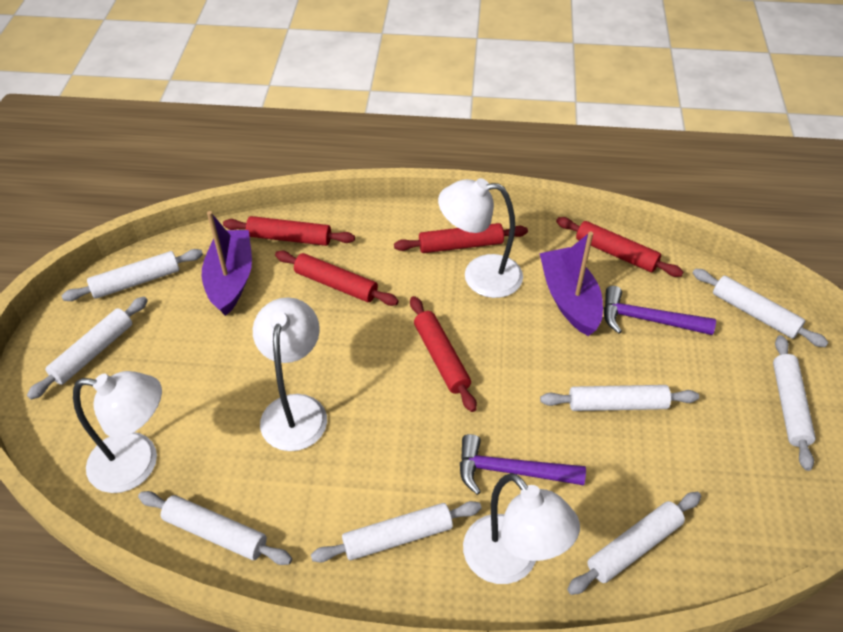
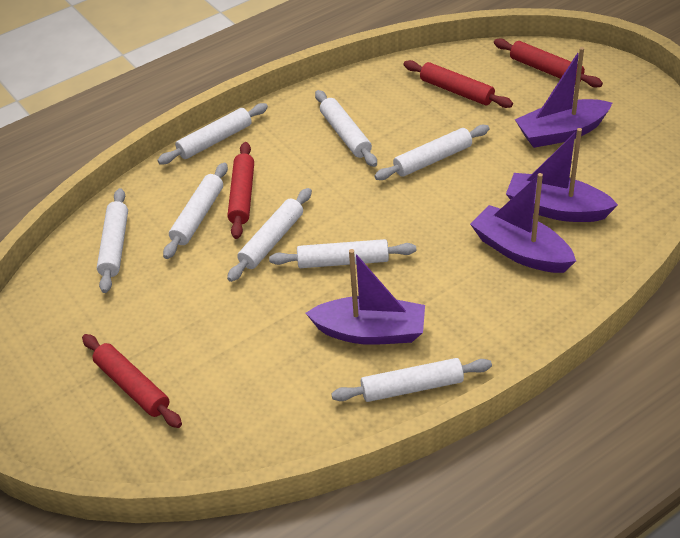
purple boat: 2 -> 4
purple hammer: 2 -> 0
red rolling pin: 5 -> 4
white lamp: 4 -> 0

